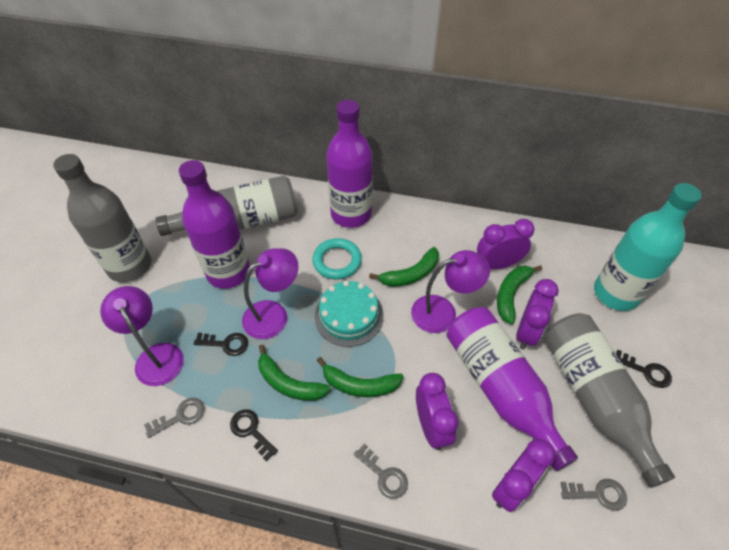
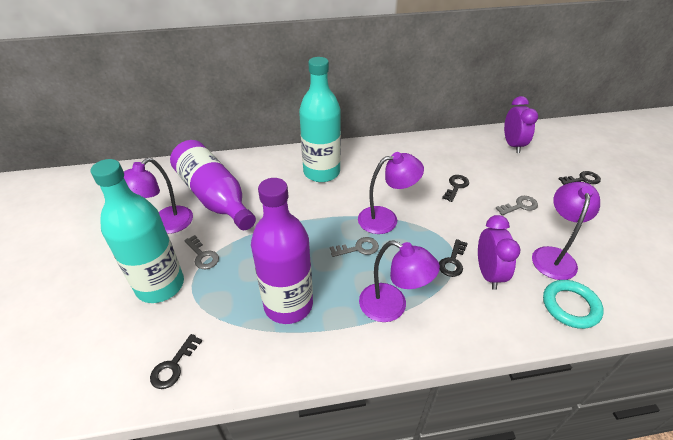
black key: 3 -> 4
green banana: 4 -> 0
grey bottle: 3 -> 0
purple bottle: 3 -> 2
purple clock: 4 -> 2
purple lamp: 3 -> 4
turquoise bottle: 1 -> 2
turquoise cake: 1 -> 0

